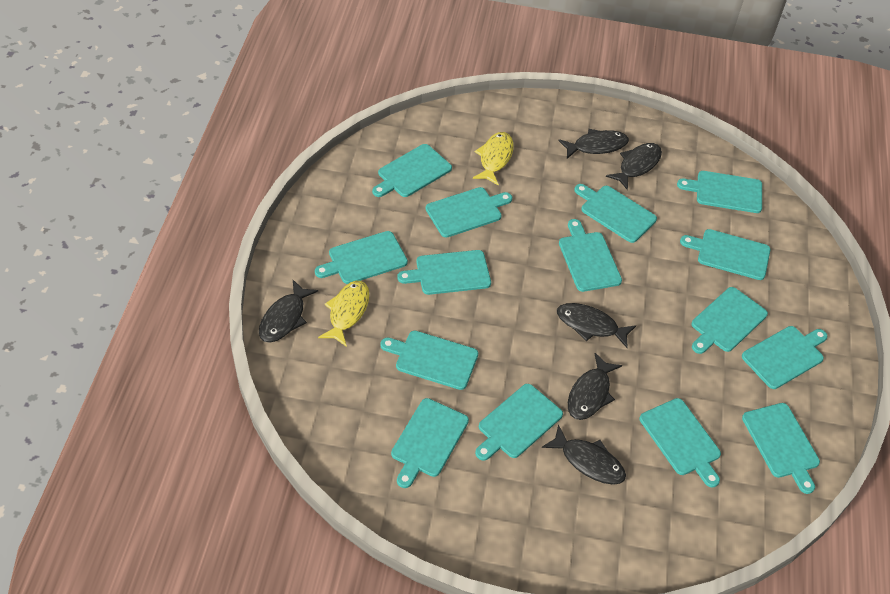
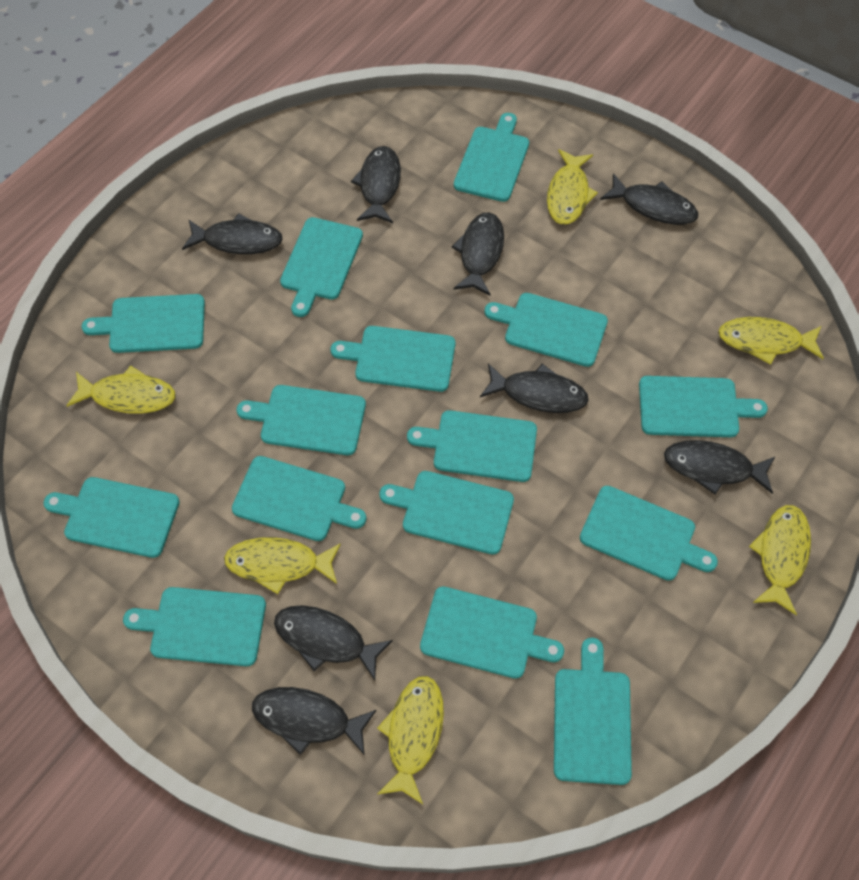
black fish: 6 -> 8
yellow fish: 2 -> 6

